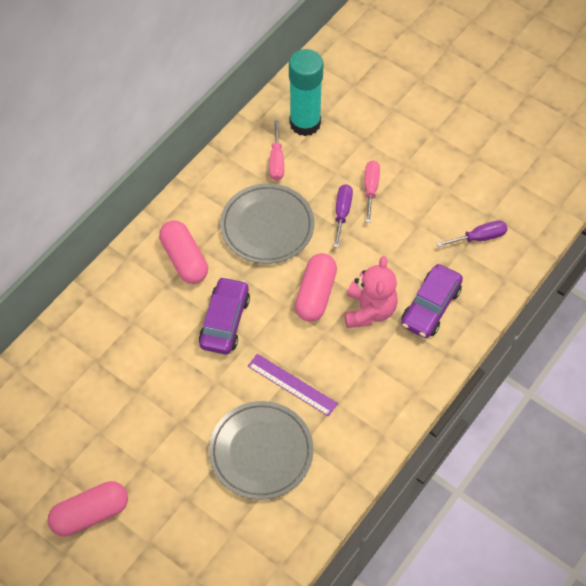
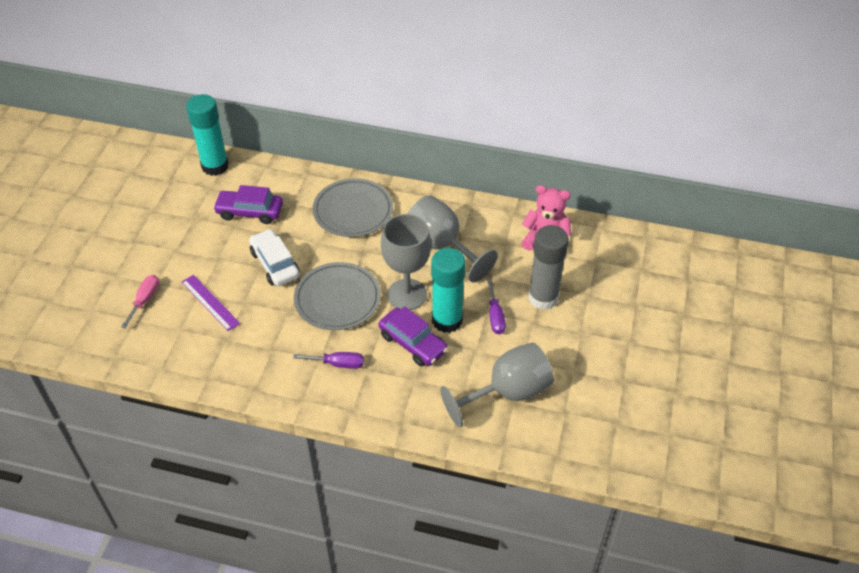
grey glue stick: 0 -> 1
grey goblet: 0 -> 3
pink capsule: 3 -> 0
pink screwdriver: 2 -> 1
turquoise glue stick: 1 -> 2
white car: 0 -> 1

